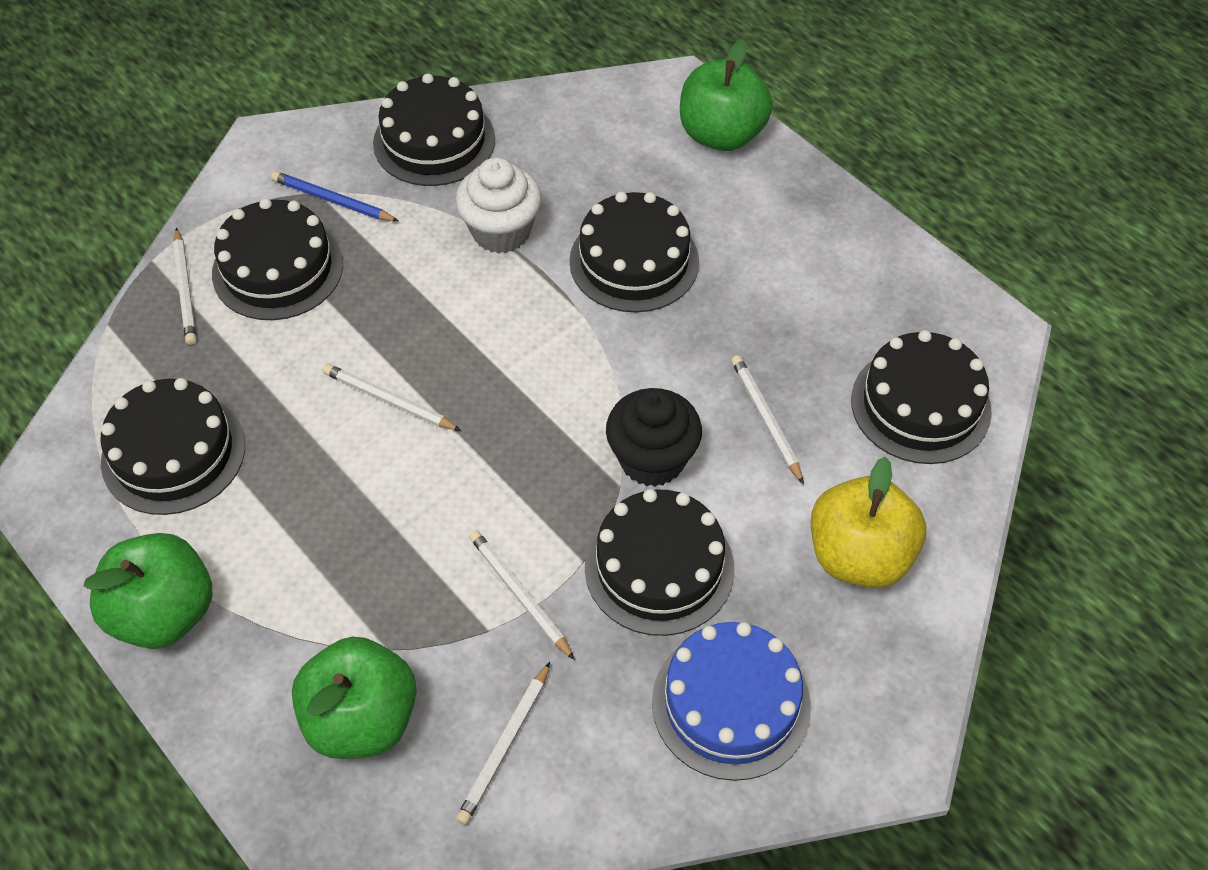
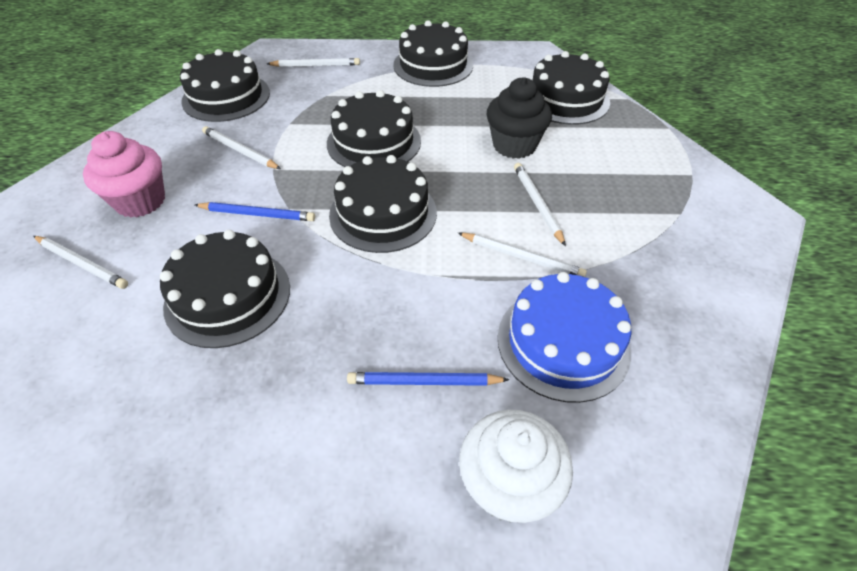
blue pencil: 1 -> 2
green apple: 3 -> 0
pink cupcake: 0 -> 1
yellow apple: 1 -> 0

